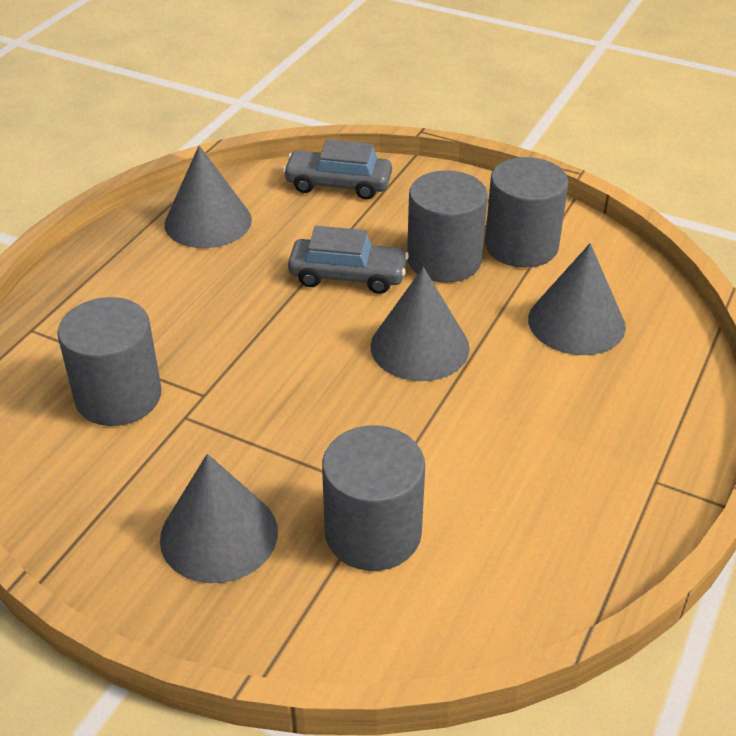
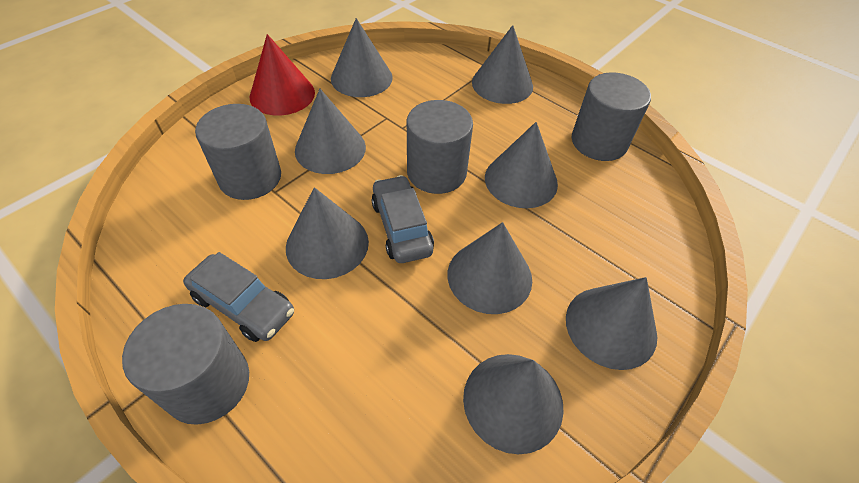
grey cone: 4 -> 8
red cone: 0 -> 1

